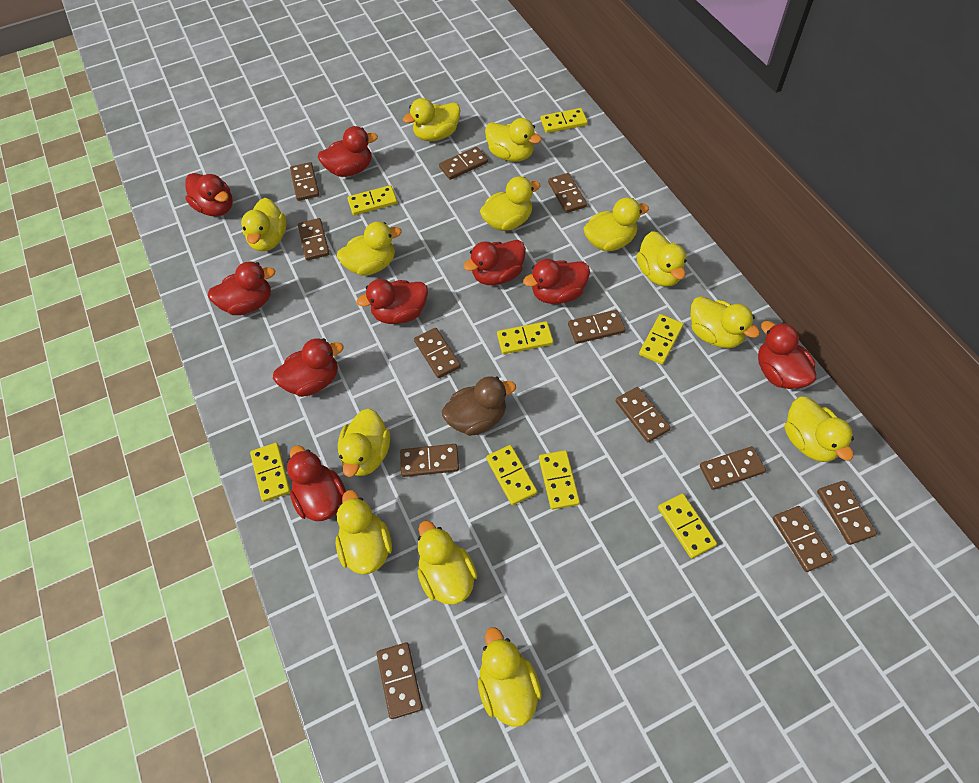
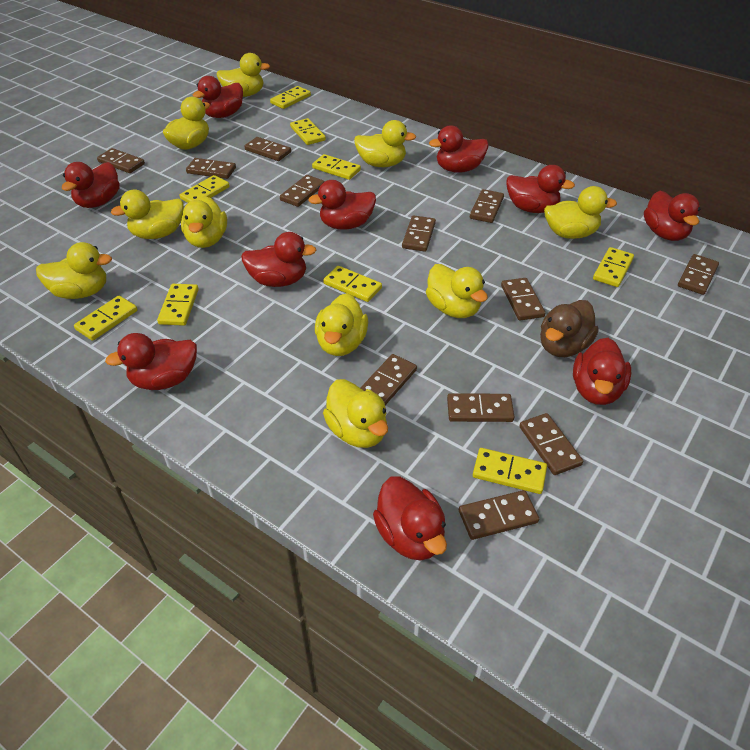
red duck: 9 -> 10
yellow domino: 8 -> 9
yellow duck: 13 -> 10

